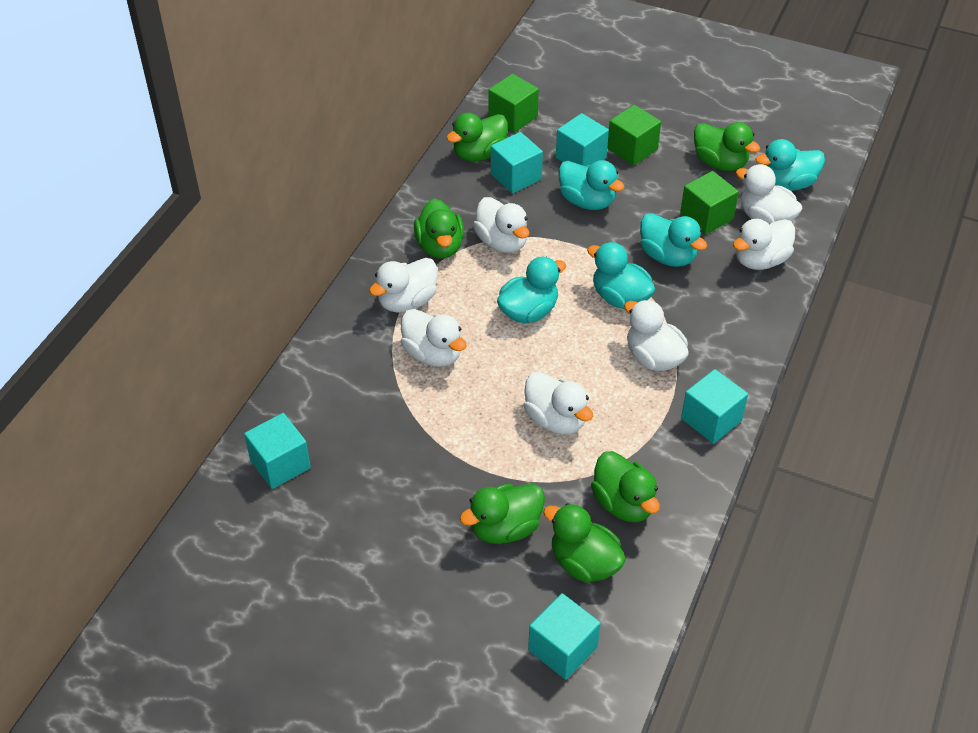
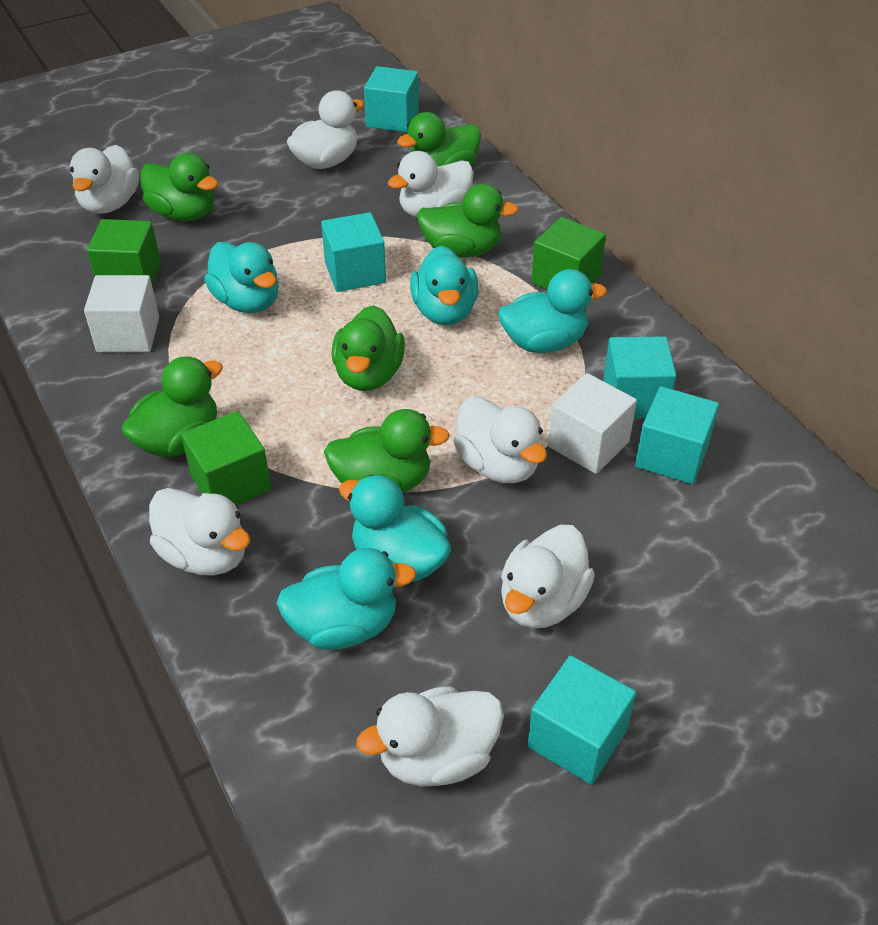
white cube: 0 -> 2

